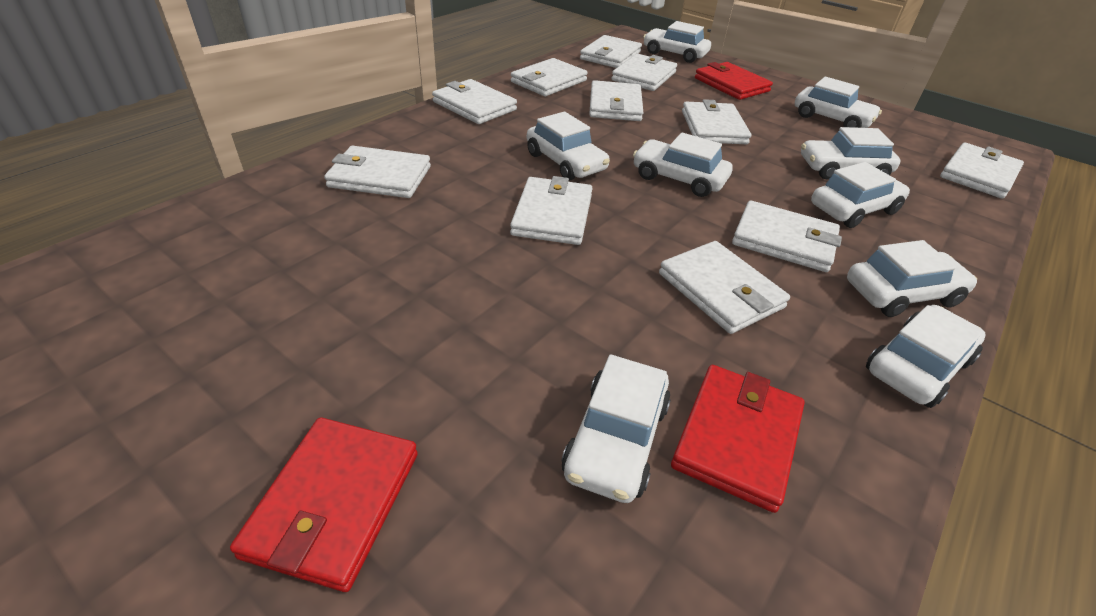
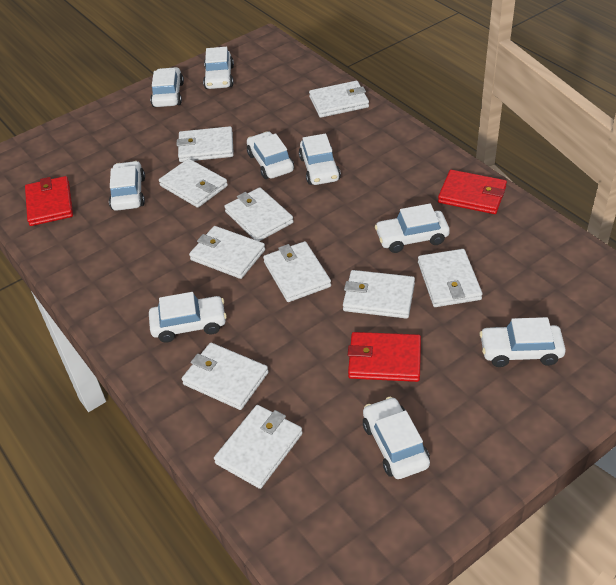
white wallet: 11 -> 10

